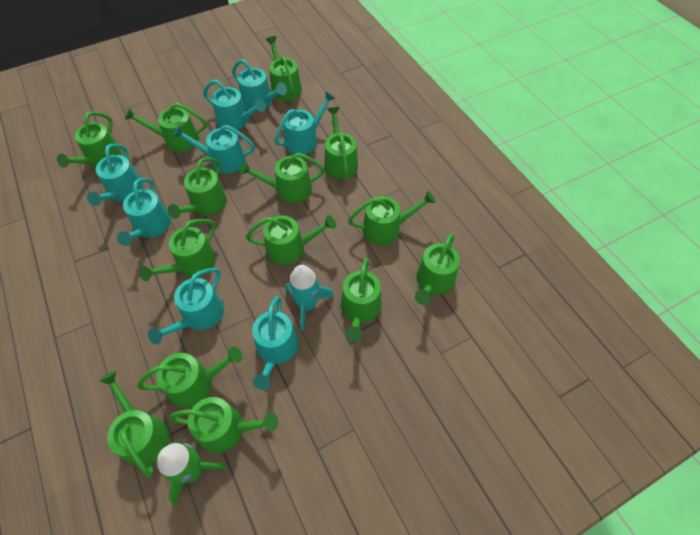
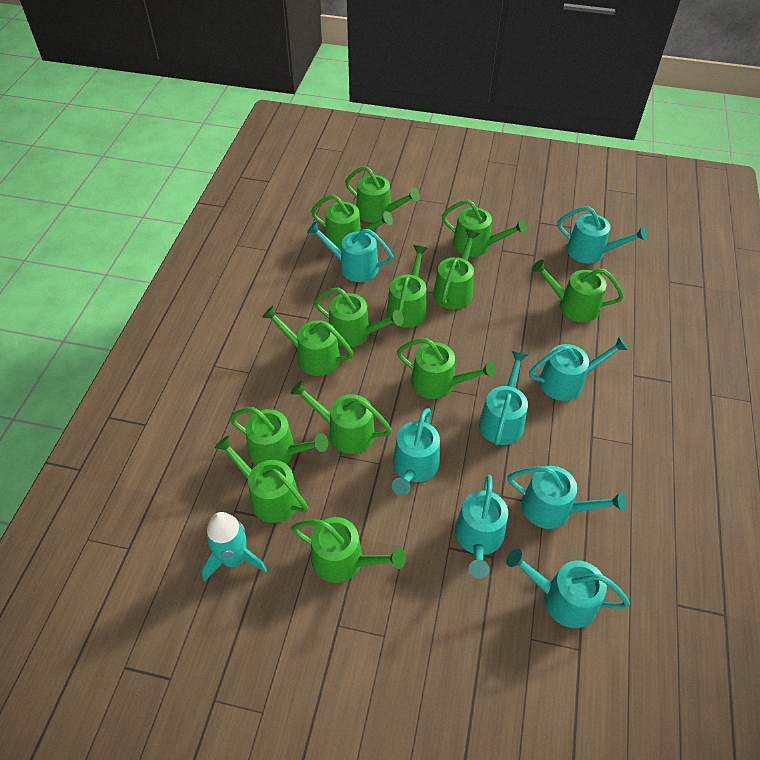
green rocket: 1 -> 0
green watering can: 14 -> 13

